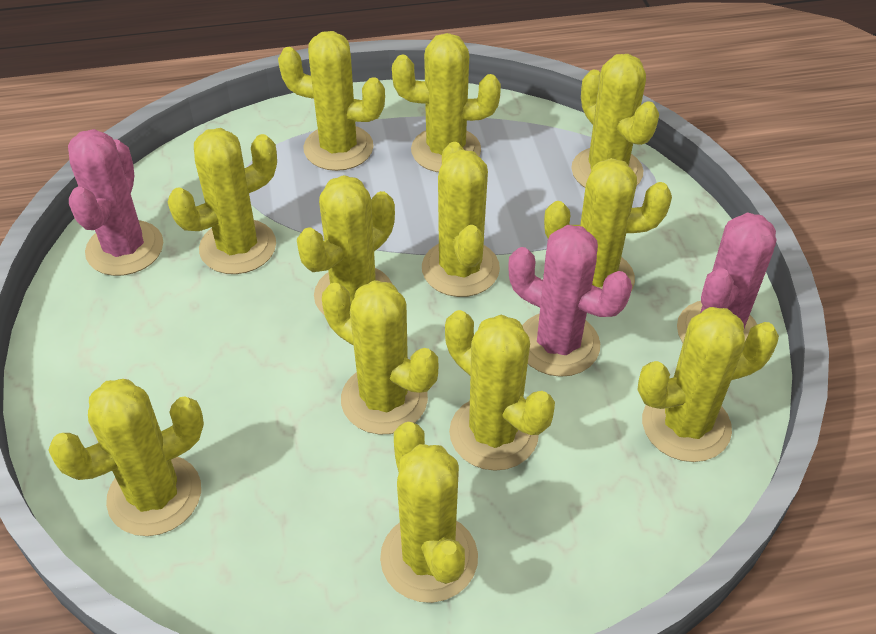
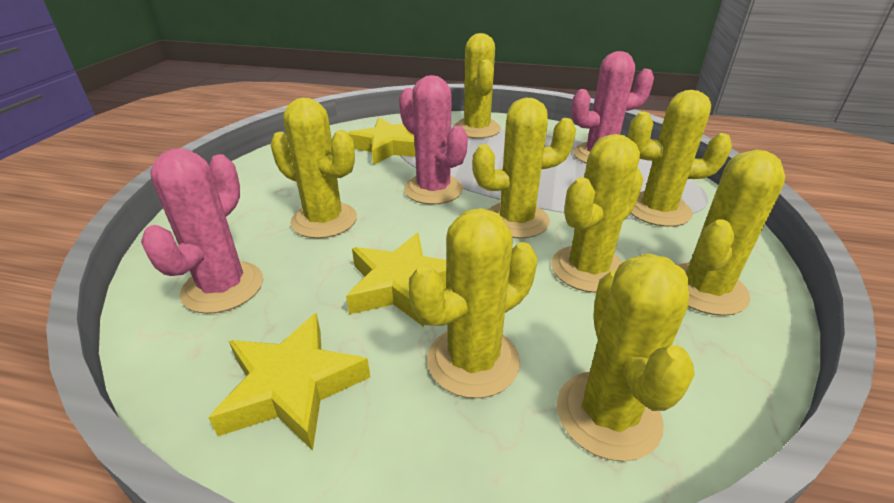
yellow cactus: 12 -> 8
yellow star: 0 -> 3

